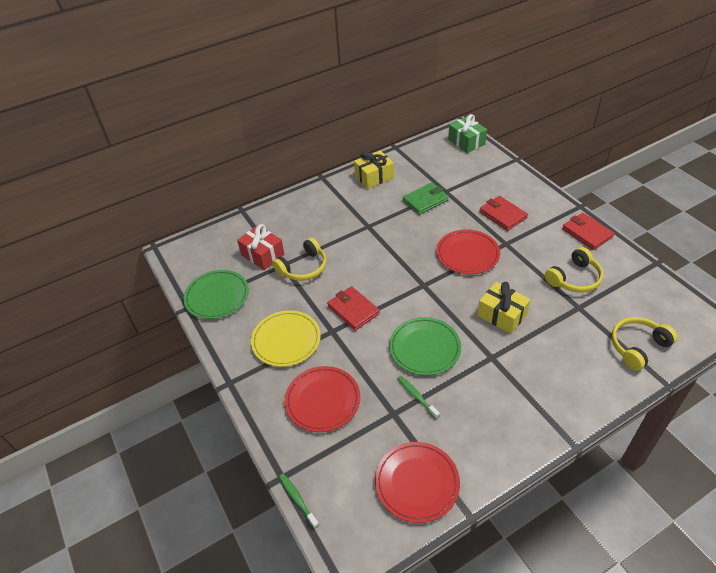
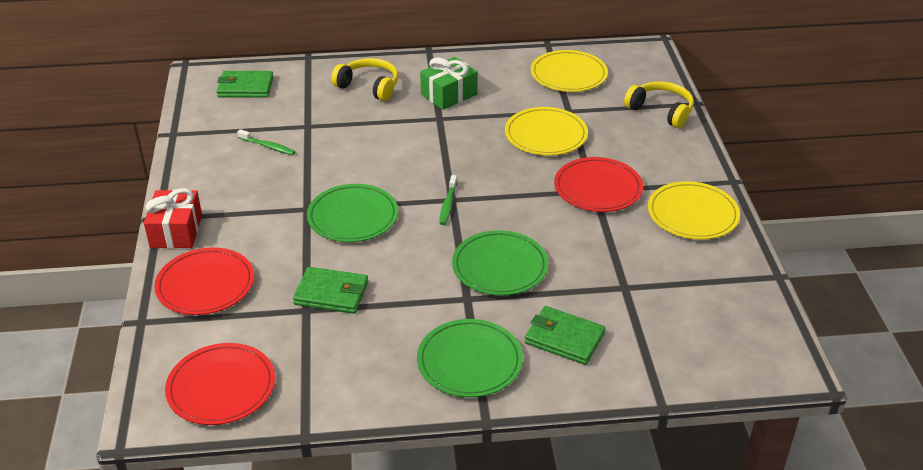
green plate: 2 -> 3
green wallet: 1 -> 3
red wallet: 3 -> 0
yellow gift: 2 -> 0
yellow headphones: 3 -> 2
yellow plate: 1 -> 3

